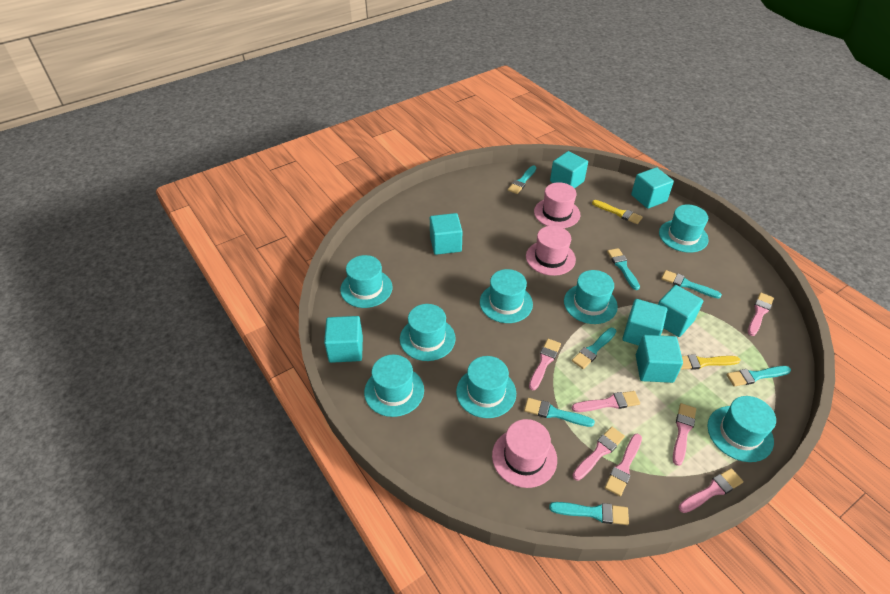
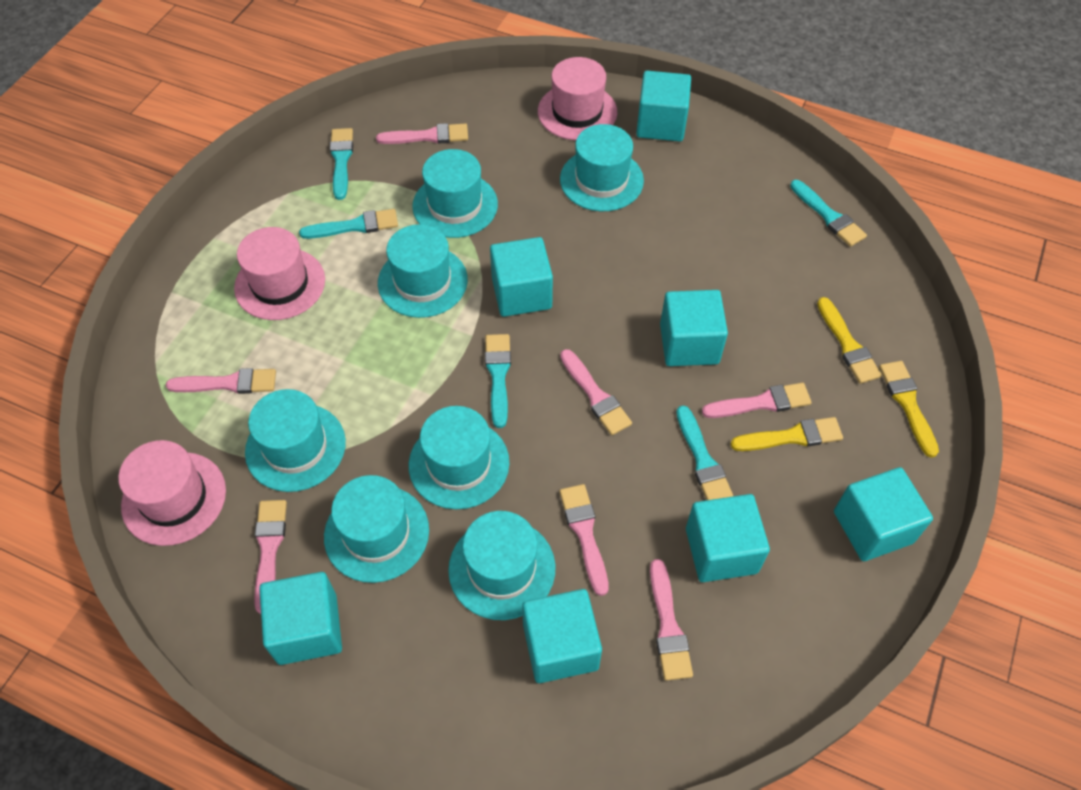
turquoise brush: 7 -> 5
turquoise hat: 8 -> 7
yellow brush: 2 -> 3

